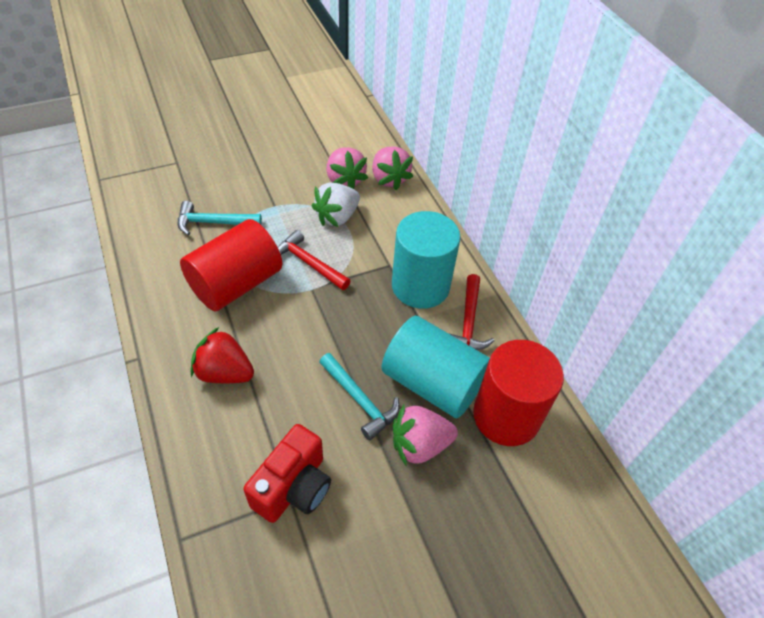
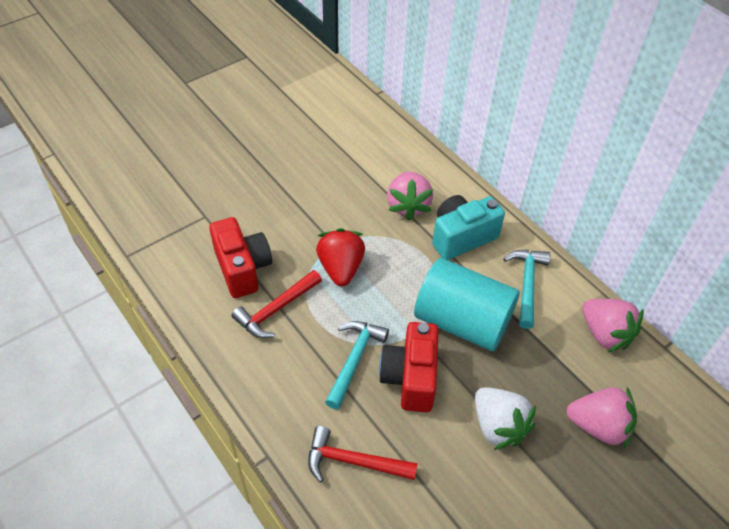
red camera: 1 -> 2
red cylinder: 2 -> 0
turquoise camera: 0 -> 1
turquoise cylinder: 2 -> 1

